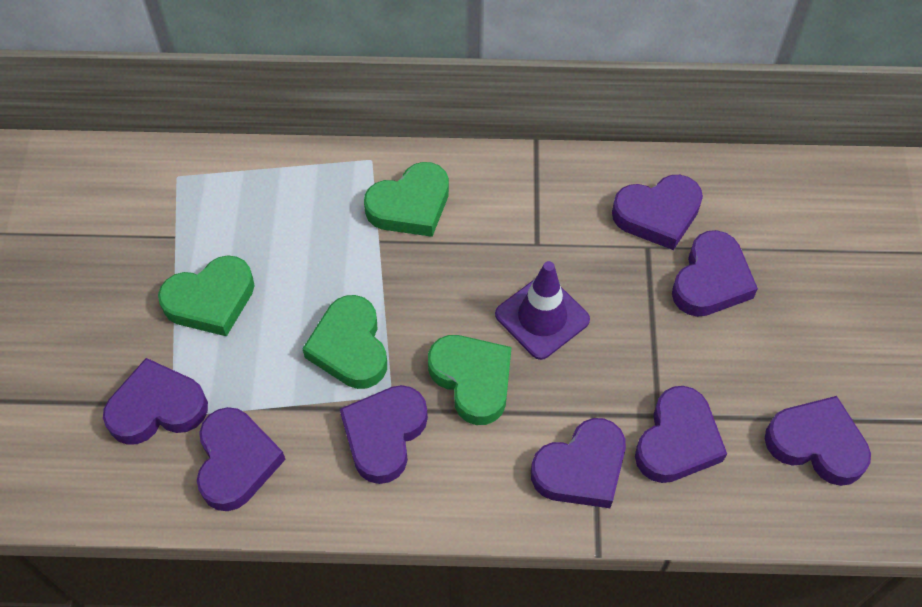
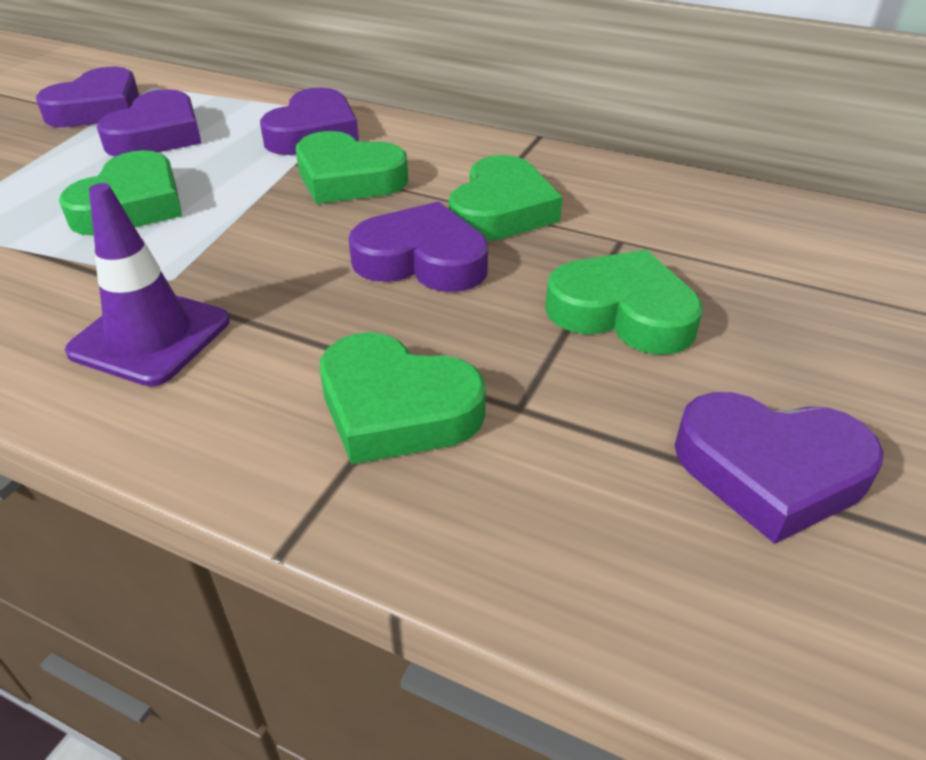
green heart: 4 -> 5
purple heart: 8 -> 5

